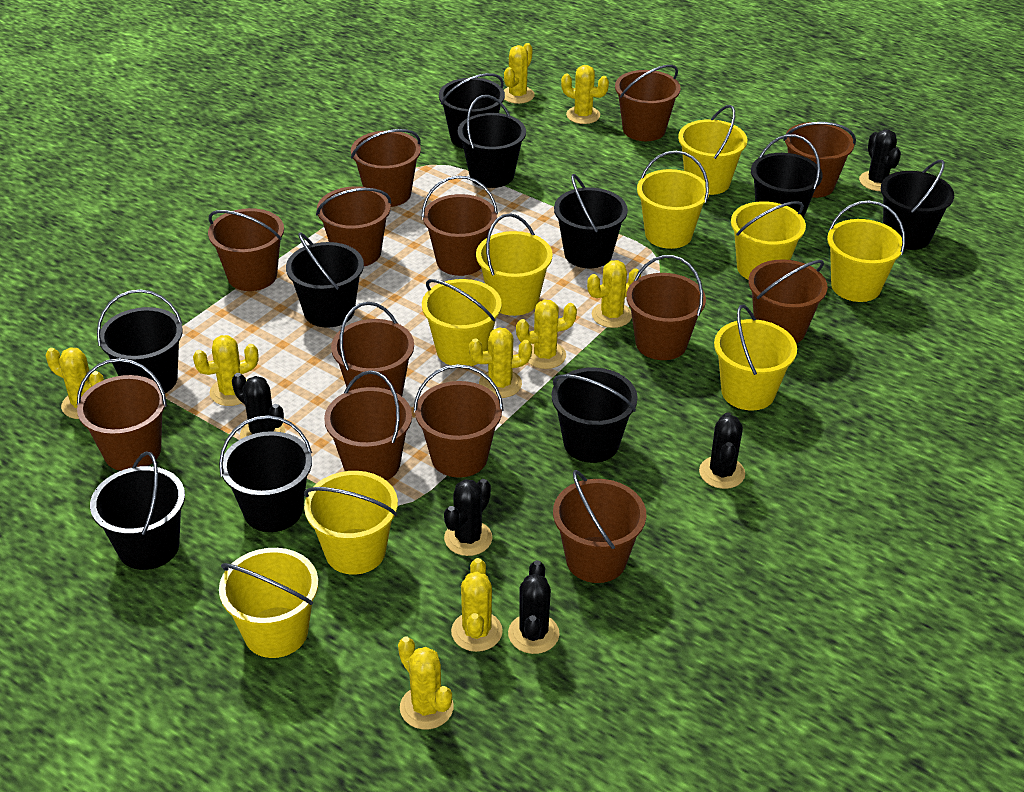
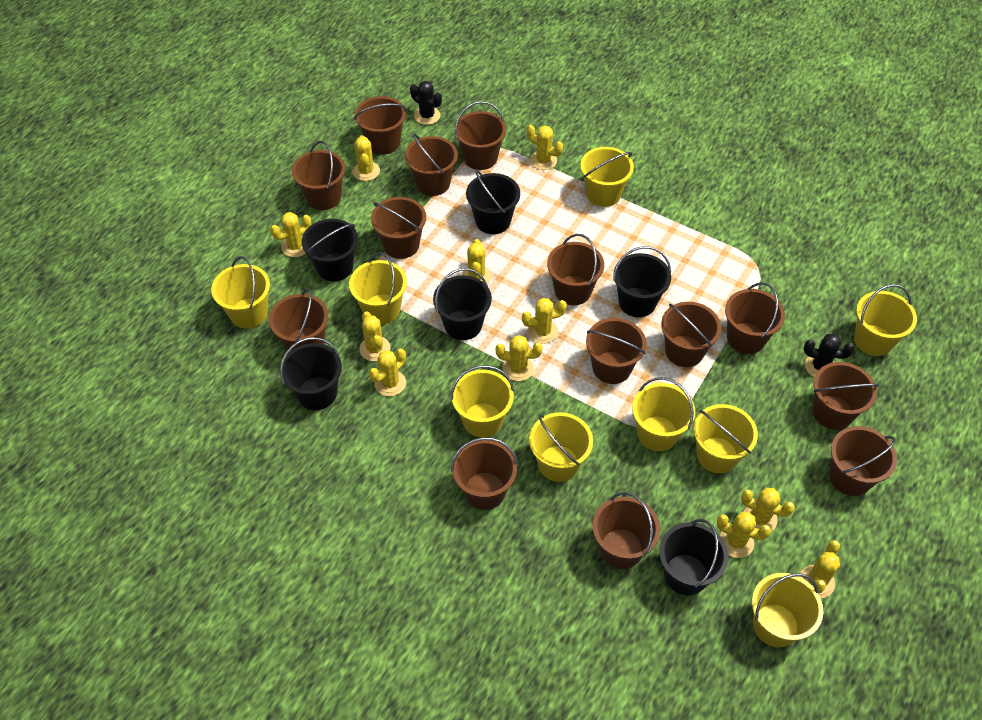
black bucket: 10 -> 6
black cactus: 5 -> 2
brown bucket: 13 -> 14
yellow cactus: 9 -> 11

